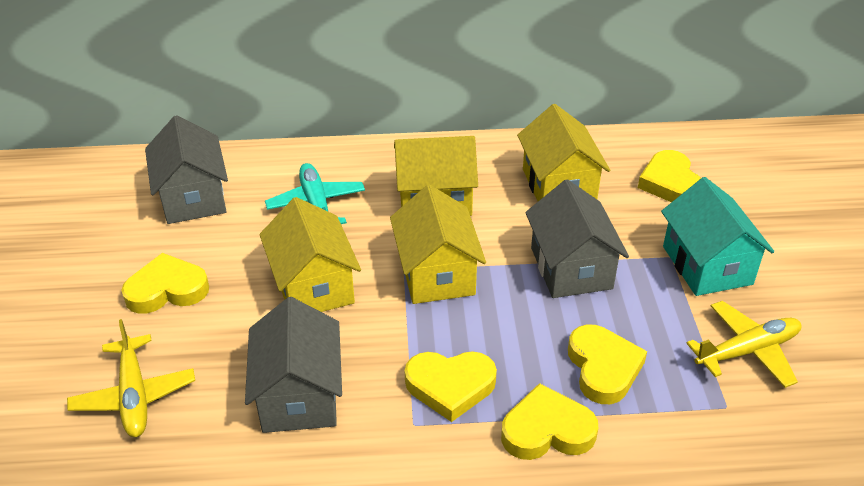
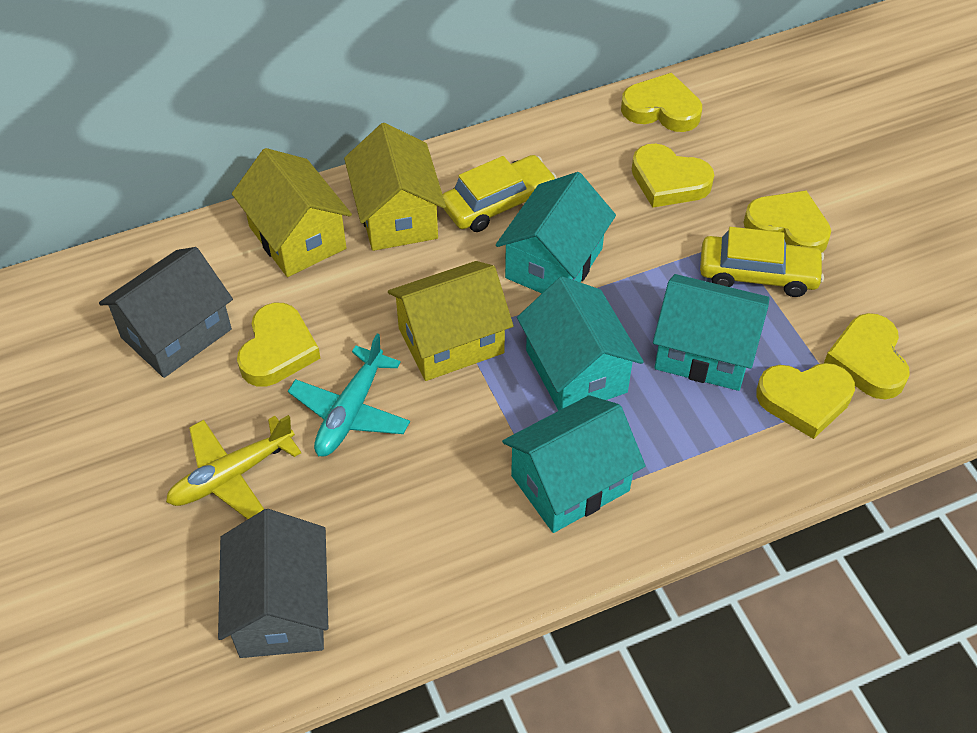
grey house: 3 -> 2
turquoise house: 1 -> 4
yellow car: 0 -> 2
yellow heart: 5 -> 6
yellow house: 4 -> 3
yellow plane: 2 -> 1

